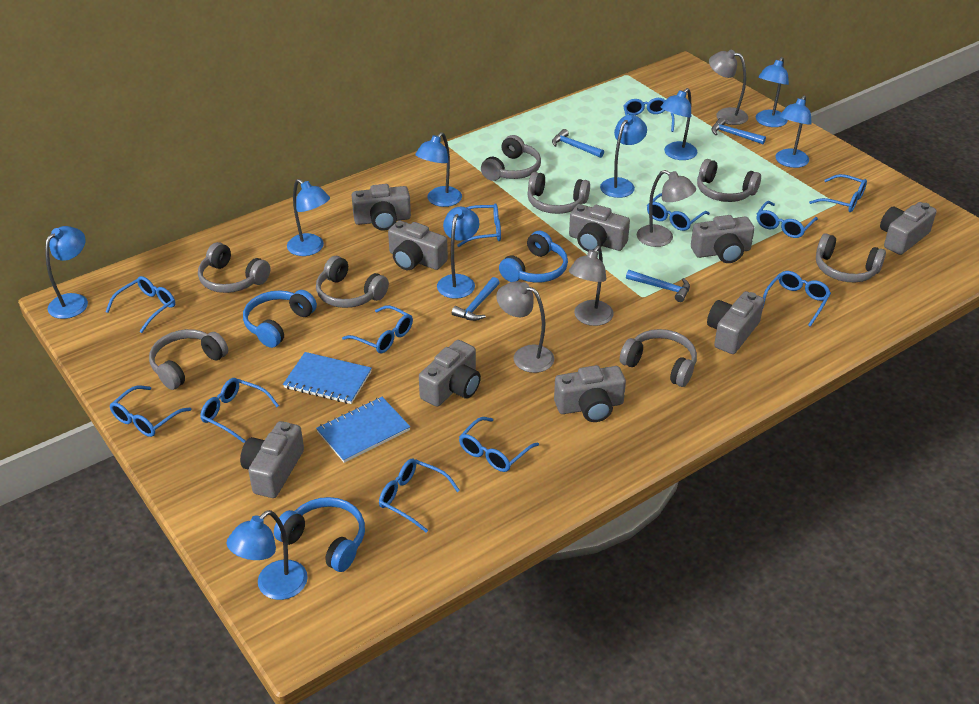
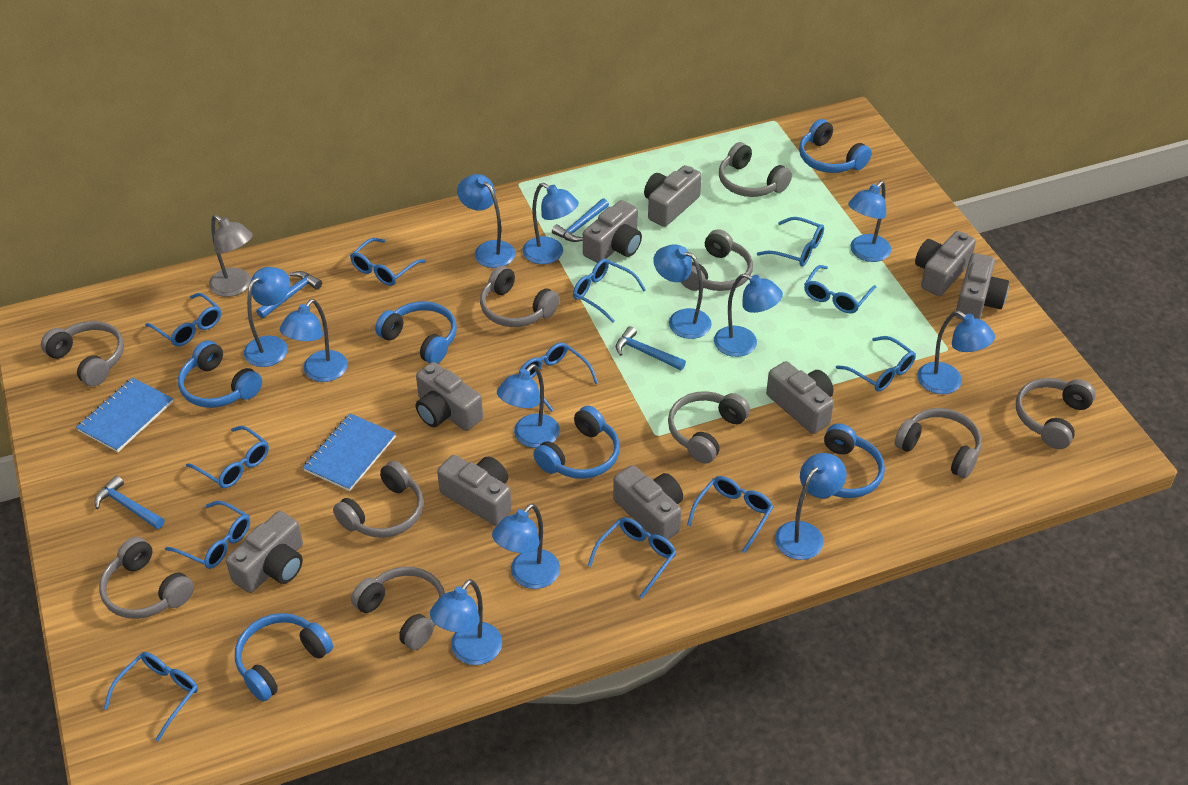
blue headphones: 3 -> 6
blue lamp: 9 -> 12
grey headphones: 8 -> 10
grey lamp: 4 -> 1

